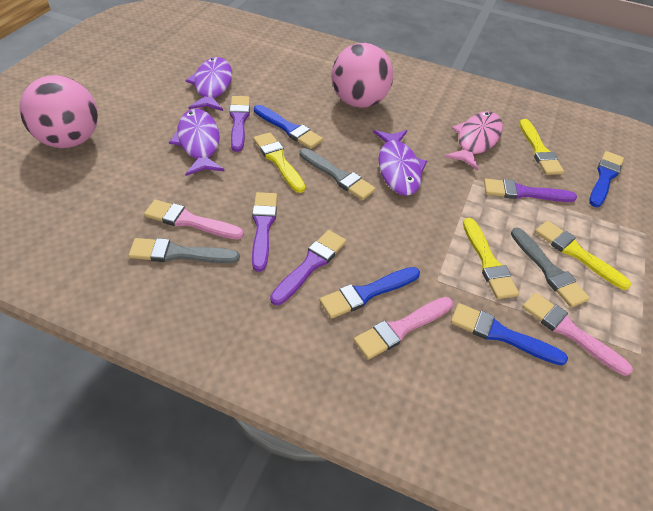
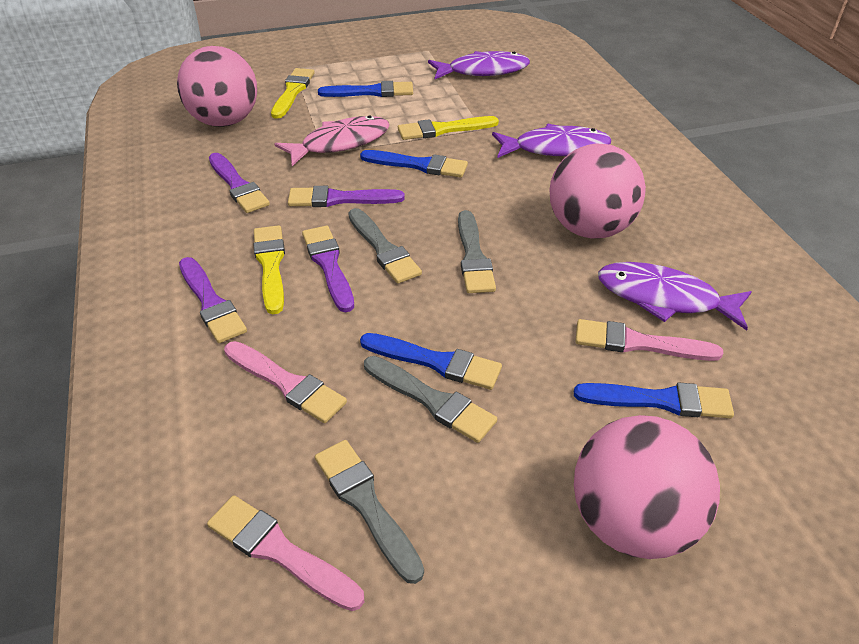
grey brush: 3 -> 4
pink ball: 2 -> 3
yellow brush: 4 -> 3

